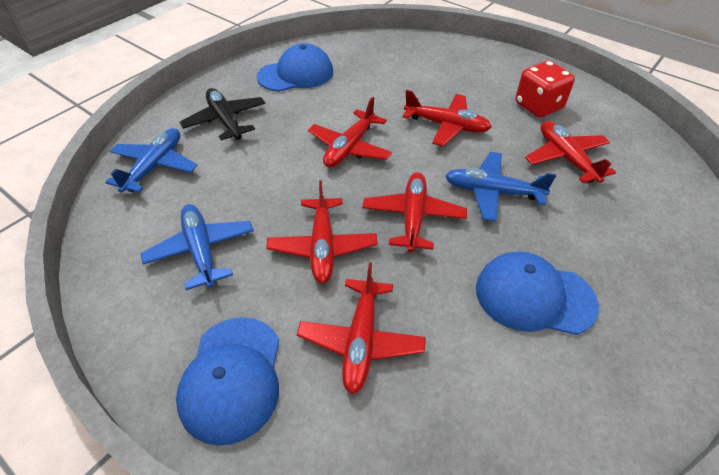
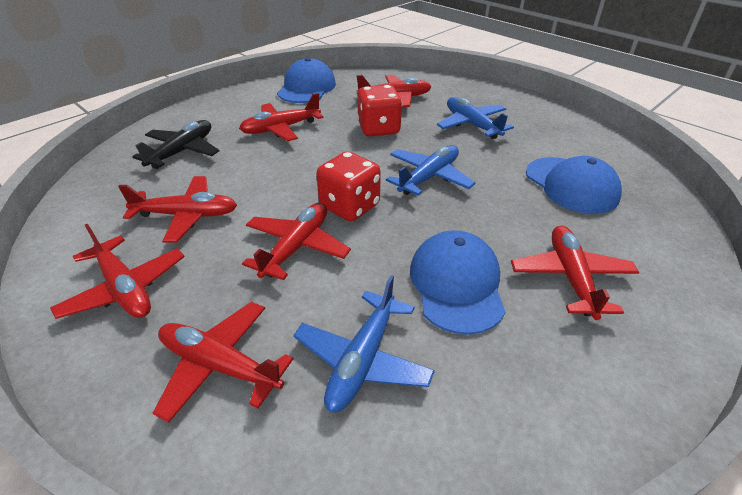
red dice: 1 -> 2
red plane: 6 -> 7

